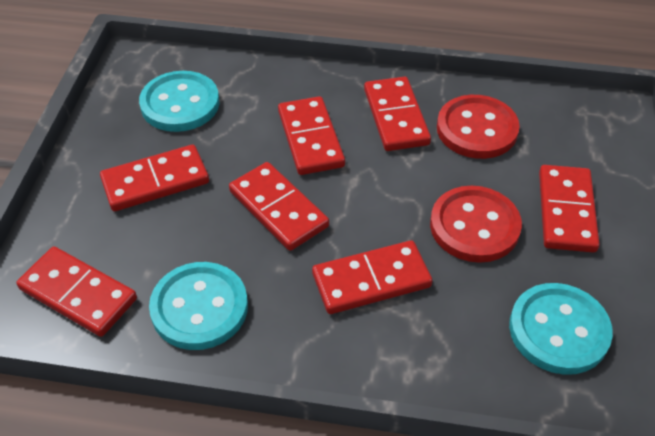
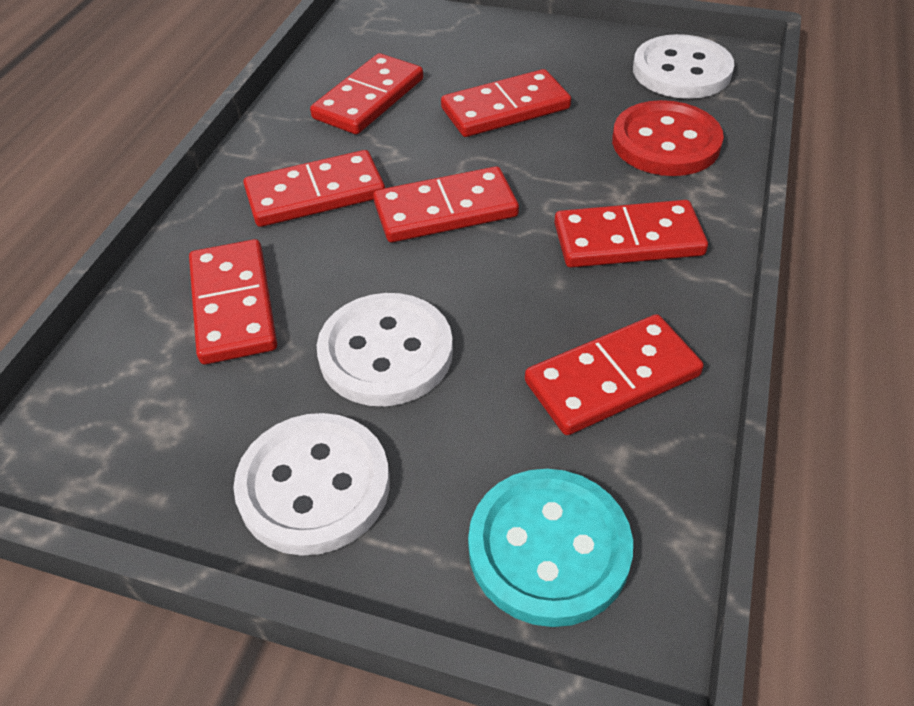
red button: 2 -> 1
turquoise button: 3 -> 1
white button: 0 -> 3

